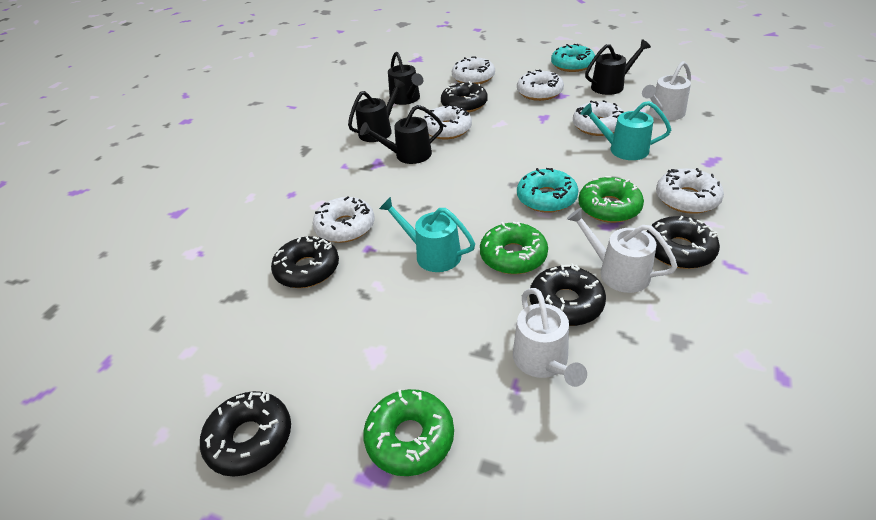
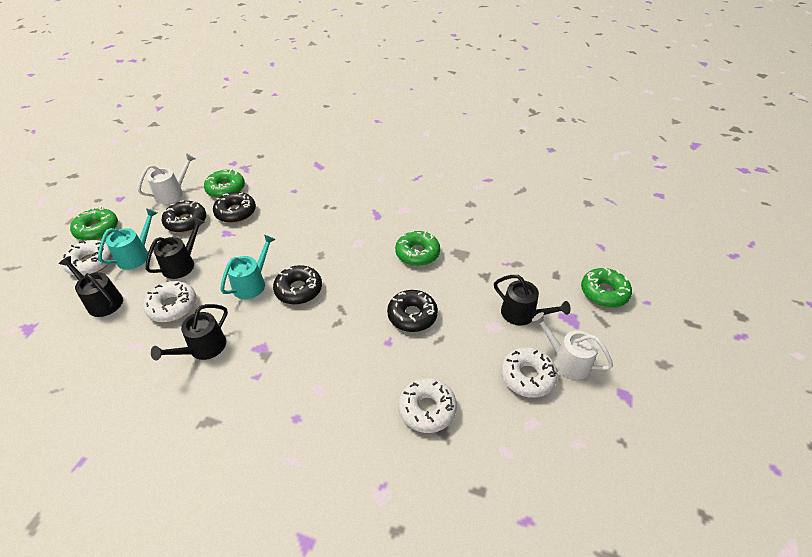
black donut: 5 -> 4
green donut: 3 -> 4
turquoise donut: 2 -> 0
white donut: 6 -> 4
white watering can: 3 -> 2

